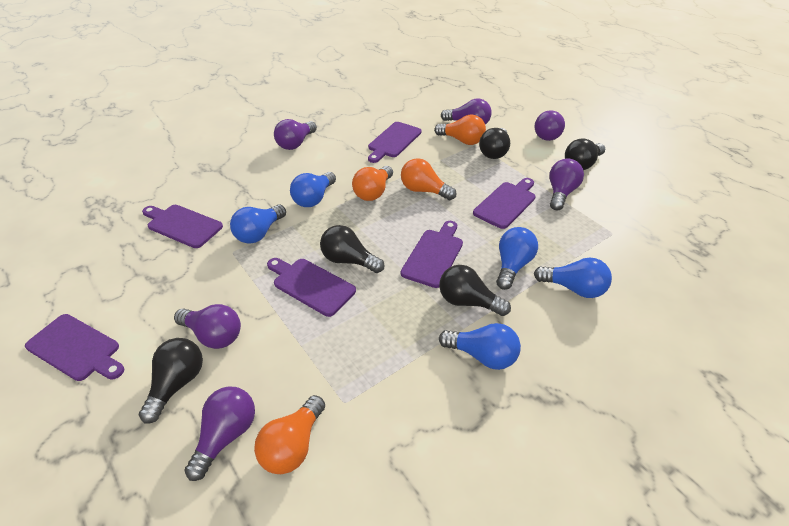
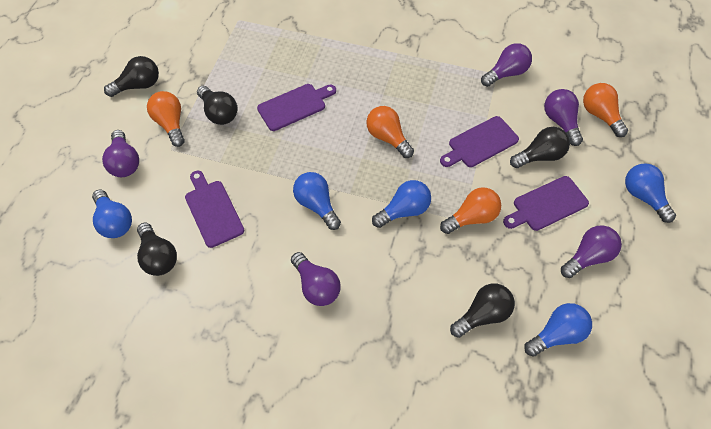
purple cutting board: 6 -> 4
purple light bulb: 6 -> 5

